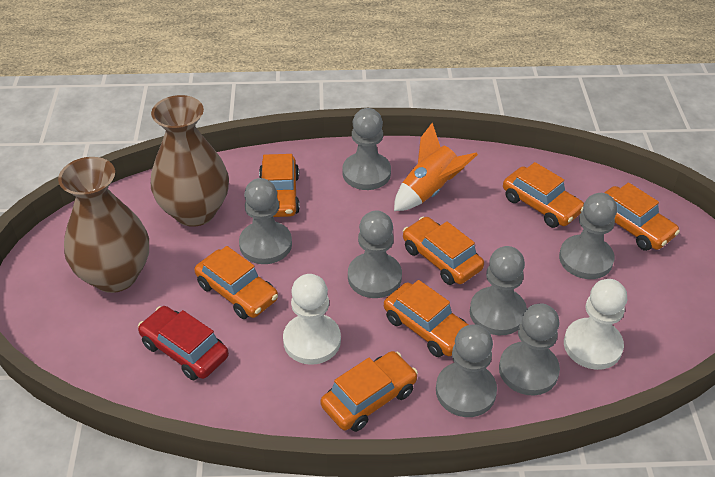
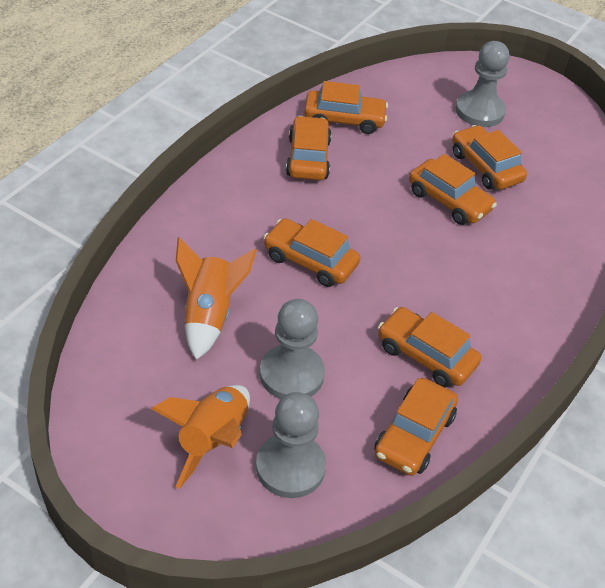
brown vase: 2 -> 0
grey pawn: 7 -> 3
orange rocket: 1 -> 2
red car: 1 -> 0
white pawn: 2 -> 0

